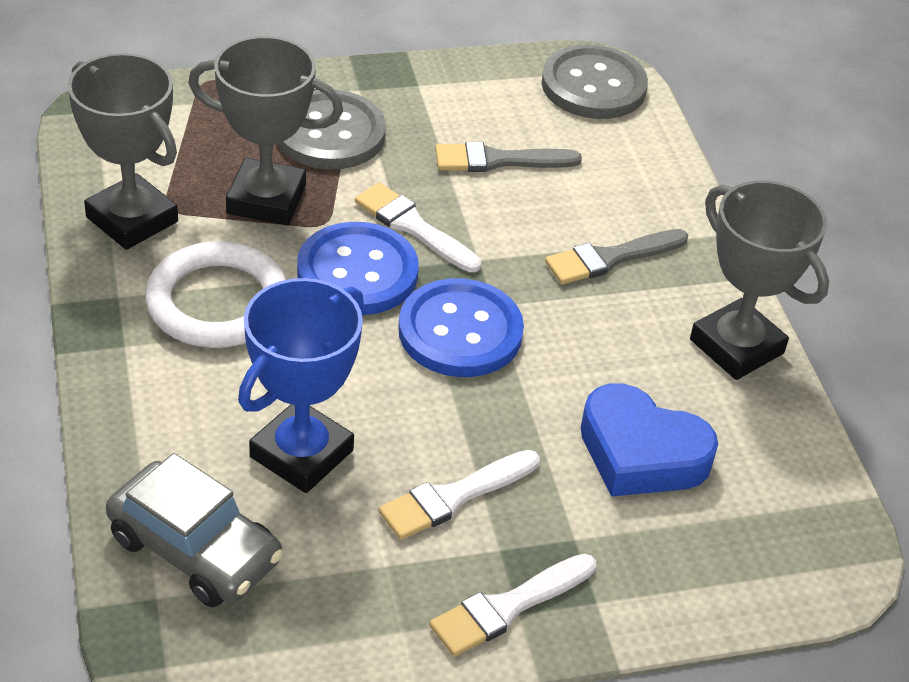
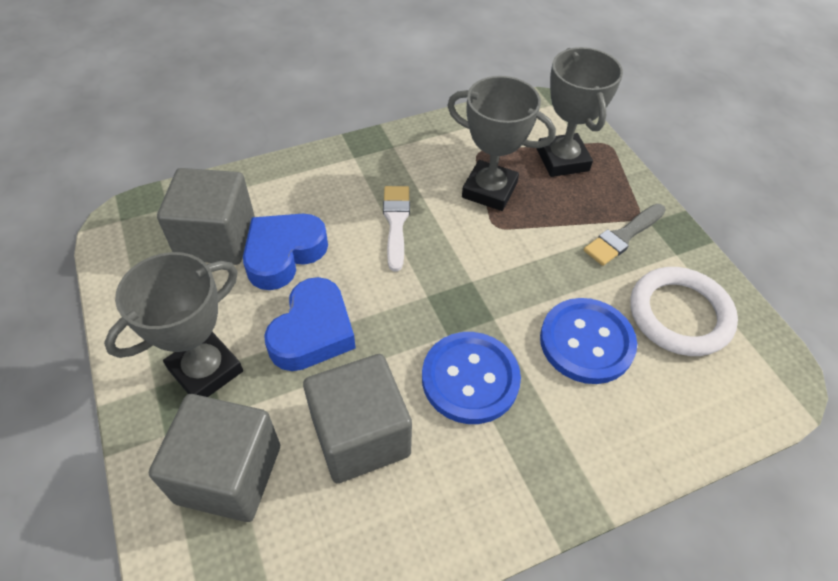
blue heart: 1 -> 2
blue trophy: 1 -> 0
grey brush: 2 -> 1
grey button: 2 -> 0
grey car: 1 -> 0
grey cube: 0 -> 3
white brush: 3 -> 1

